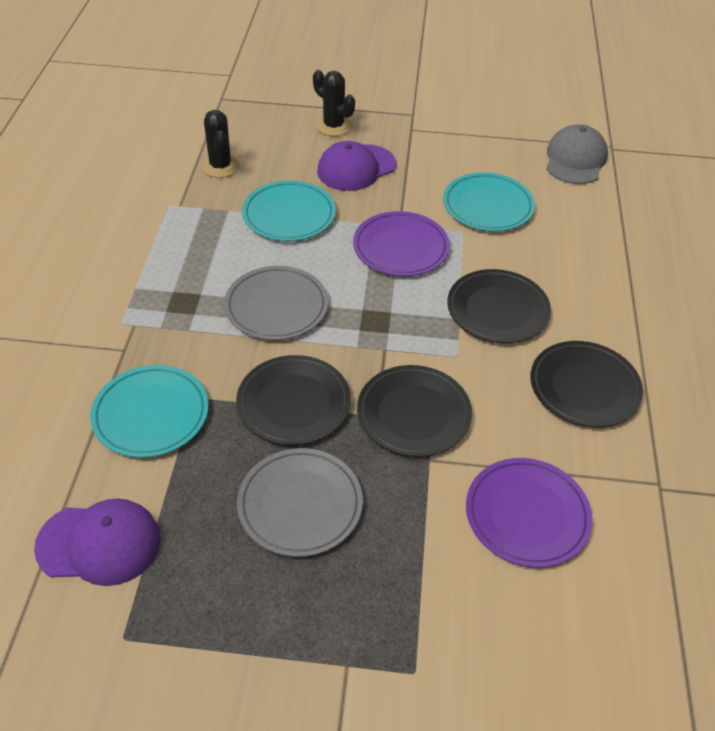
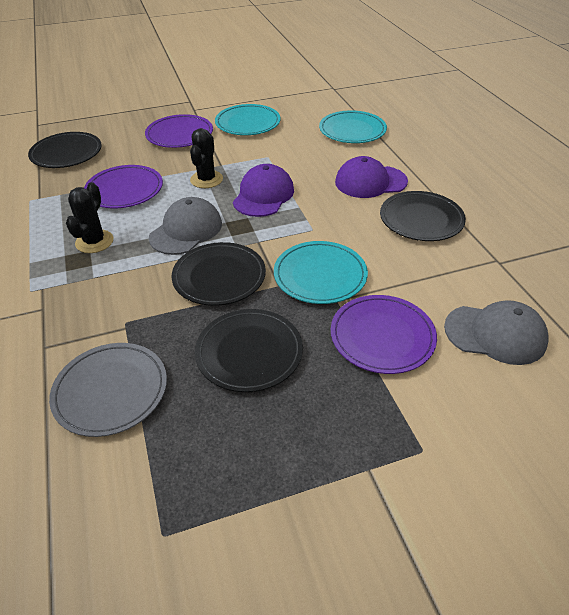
grey cap: 1 -> 2
grey plate: 2 -> 1
purple plate: 2 -> 3

